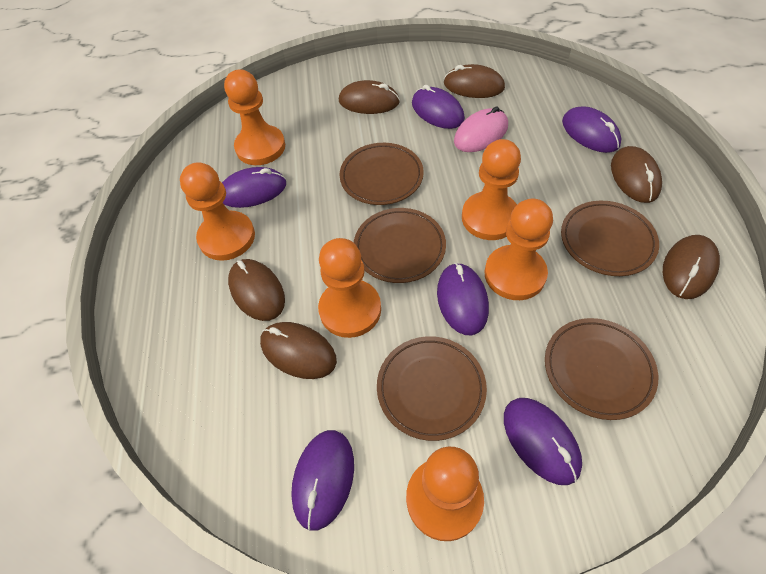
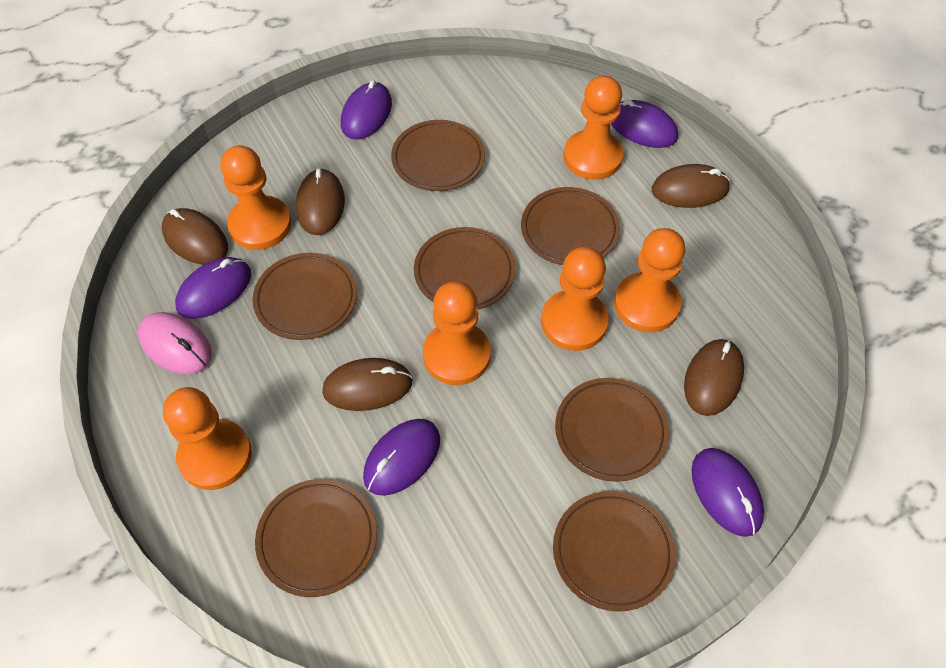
brown mouse: 6 -> 5
brown plate: 5 -> 7
purple mouse: 6 -> 5

